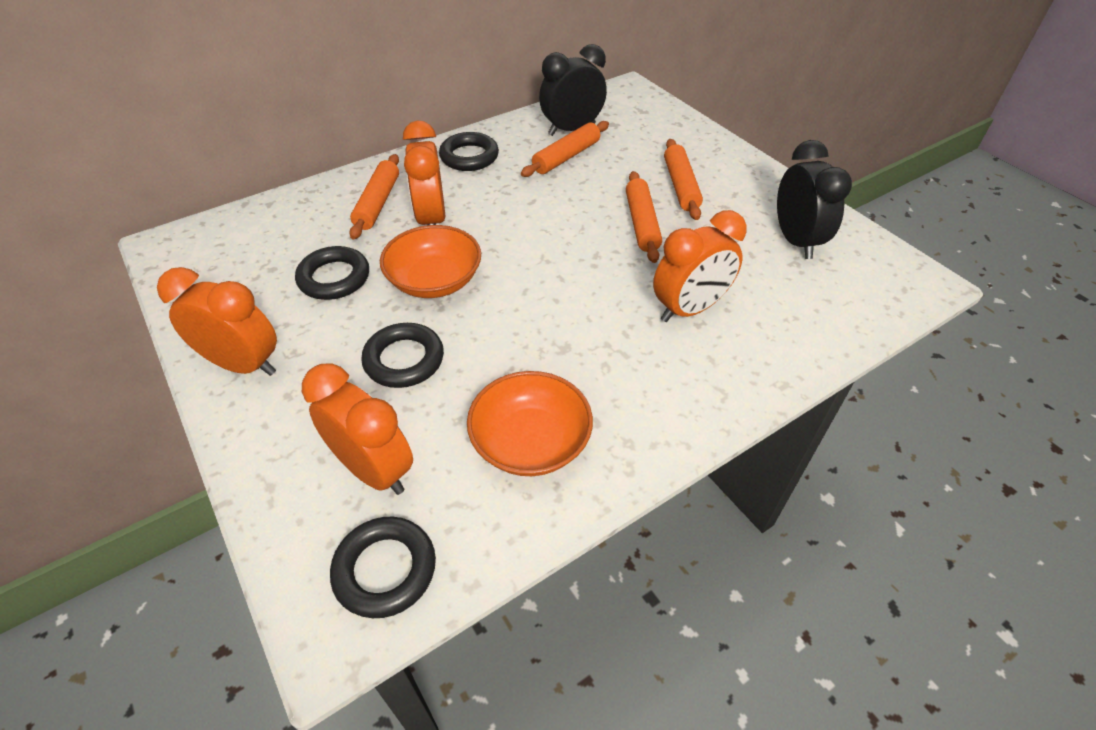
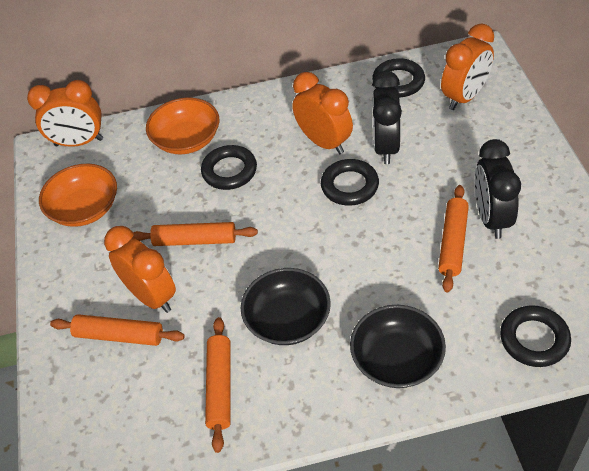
black bowl: 0 -> 2

